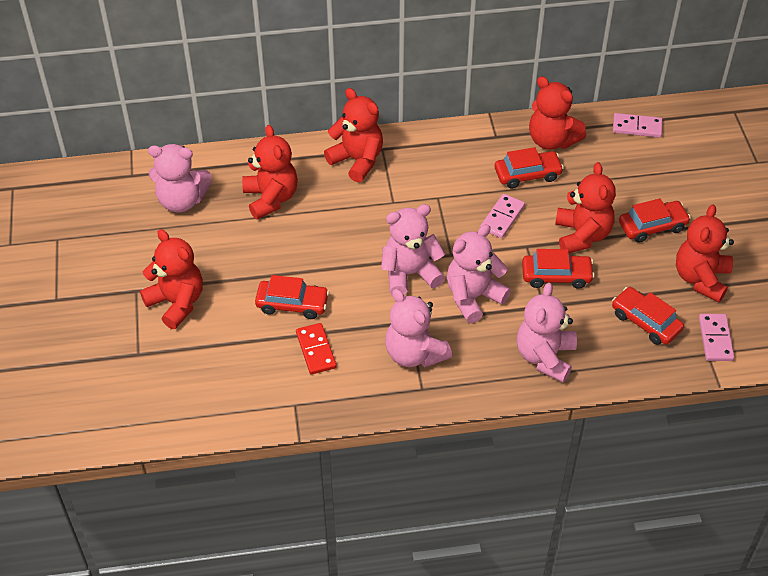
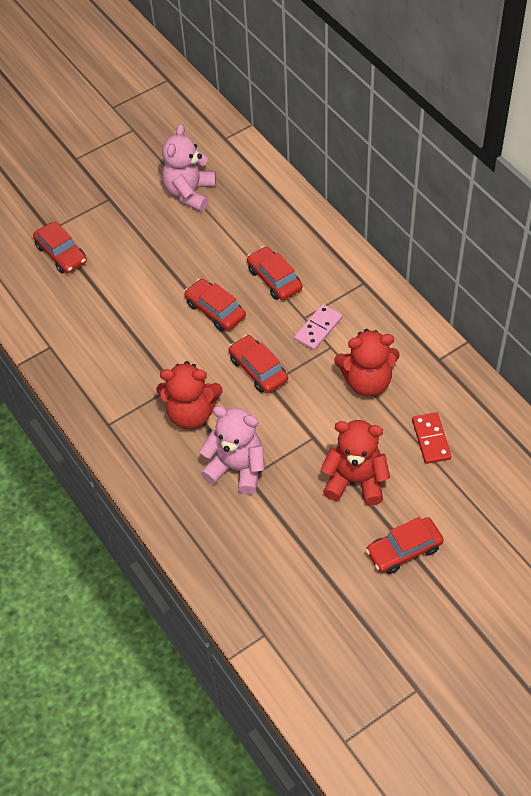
pink domino: 3 -> 1
pink teddy bear: 5 -> 2
red teddy bear: 6 -> 3

